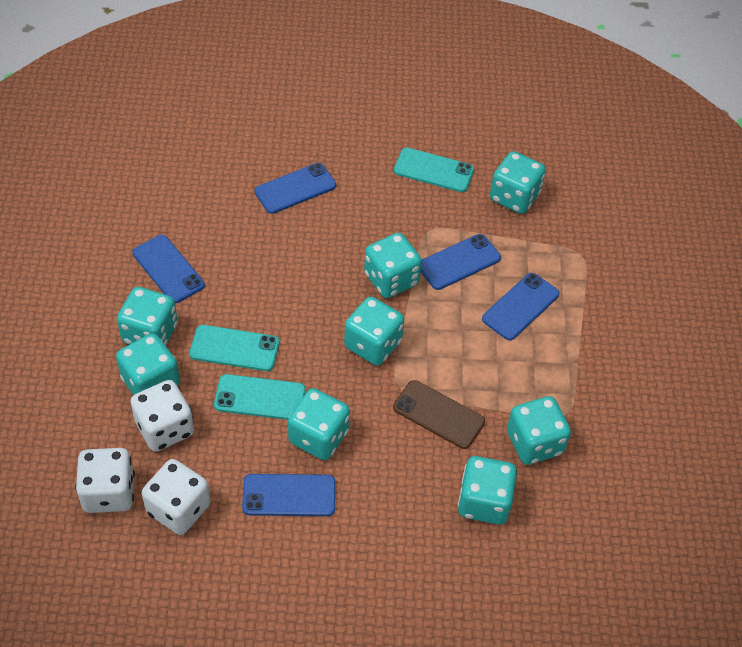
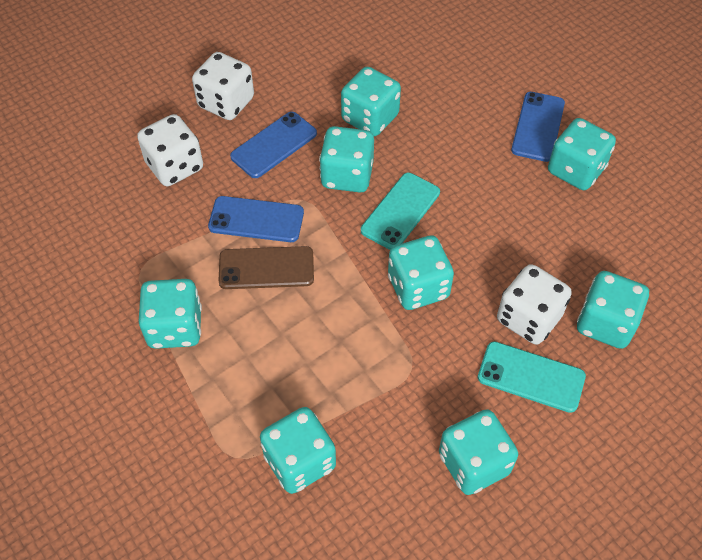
blue phone: 5 -> 3
turquoise phone: 3 -> 2

